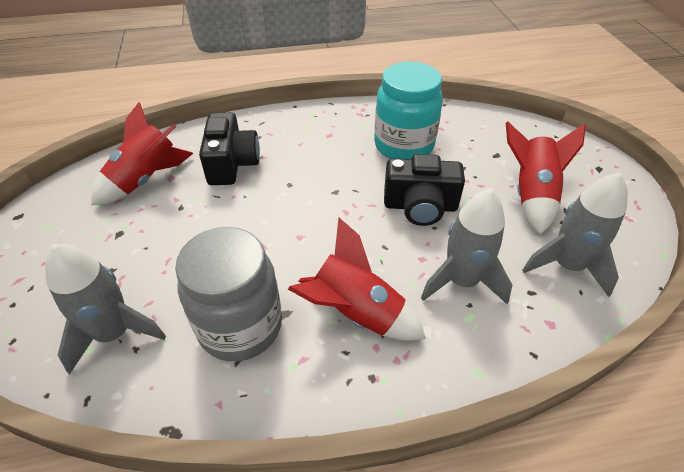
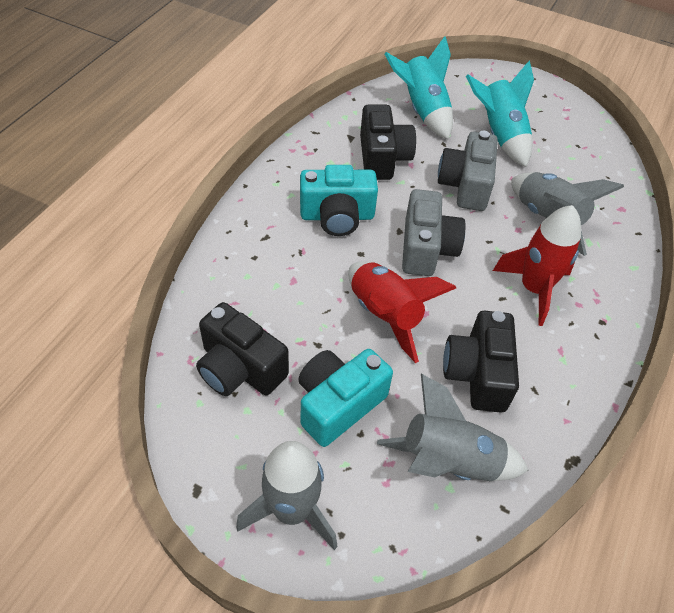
black camera: 2 -> 3
grey camera: 0 -> 2
grey jar: 1 -> 0
red rocket: 3 -> 2
turquoise camera: 0 -> 2
turquoise jar: 1 -> 0
turquoise rocket: 0 -> 2

